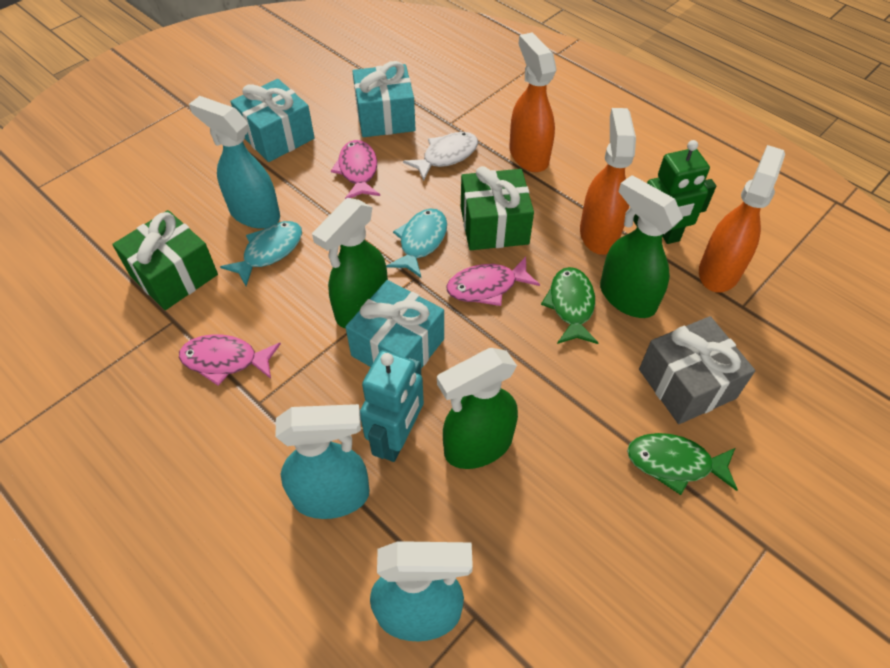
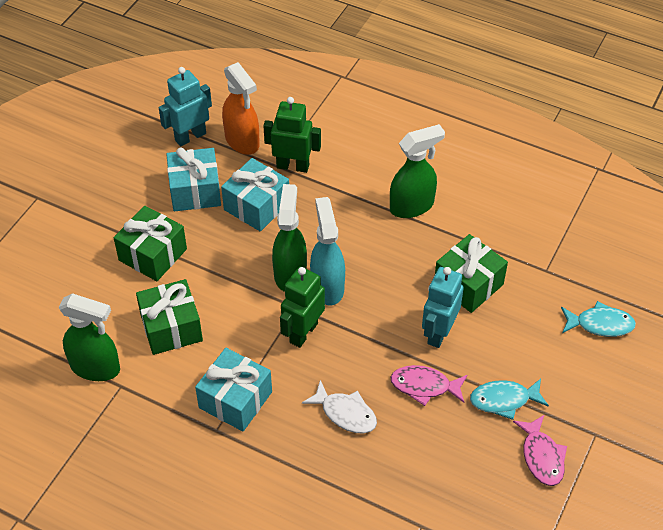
green fish: 2 -> 0
green gift: 2 -> 3
green robot: 1 -> 2
grey gift: 1 -> 0
orange spray bottle: 3 -> 1
pink fish: 3 -> 2
turquoise robot: 1 -> 2
turquoise spray bottle: 3 -> 1

